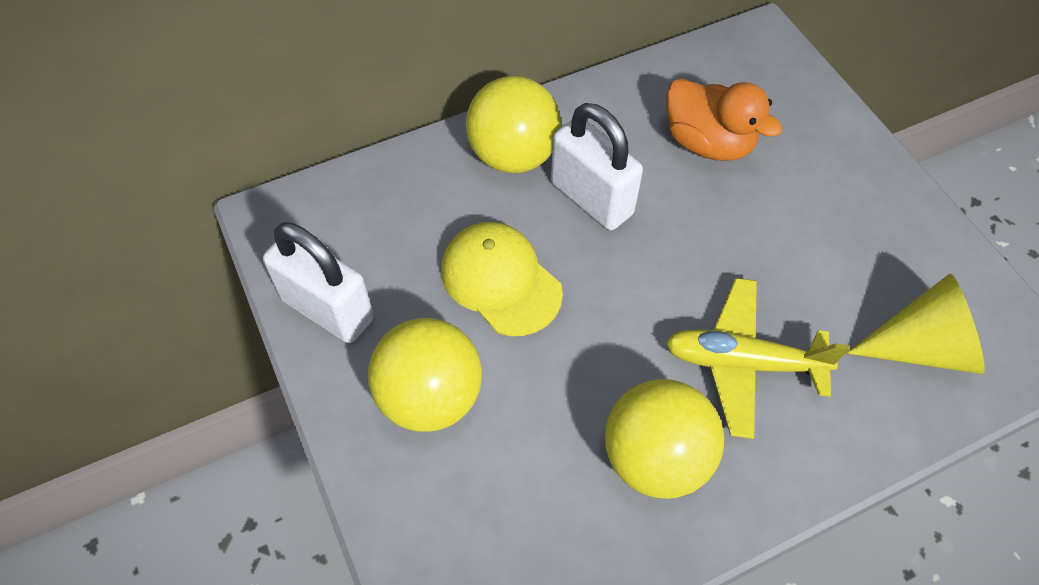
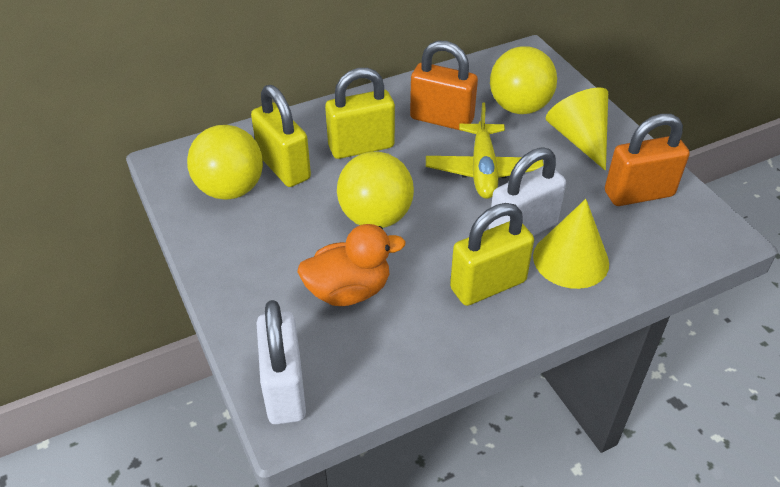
orange padlock: 0 -> 2
yellow cap: 1 -> 0
yellow cone: 1 -> 2
yellow padlock: 0 -> 3

